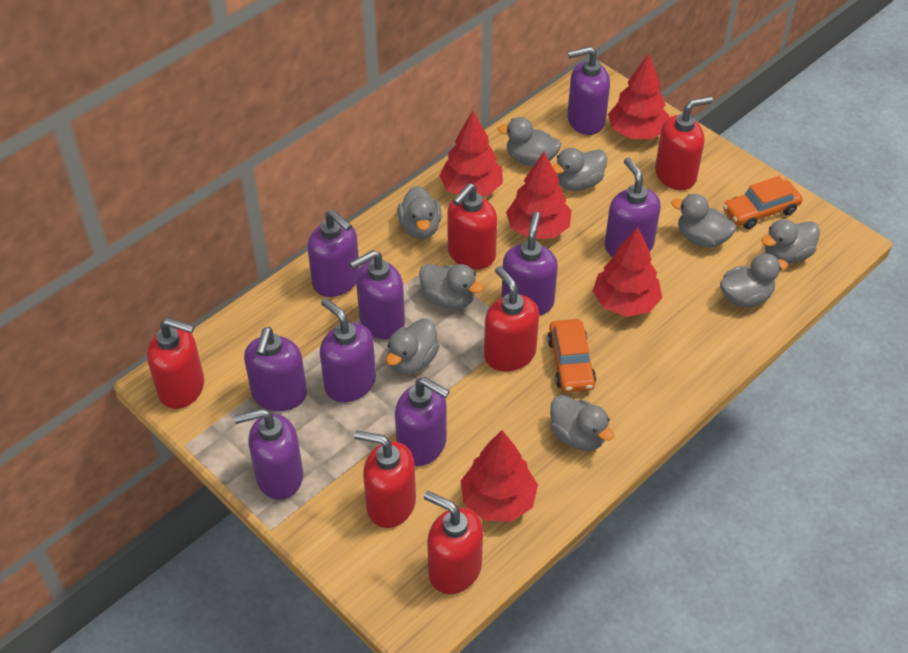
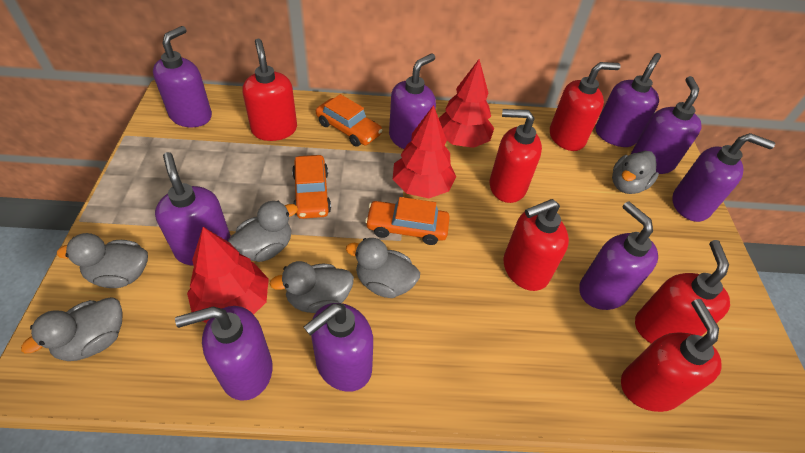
grey duck: 9 -> 6
orange car: 2 -> 3
red tree: 5 -> 3

